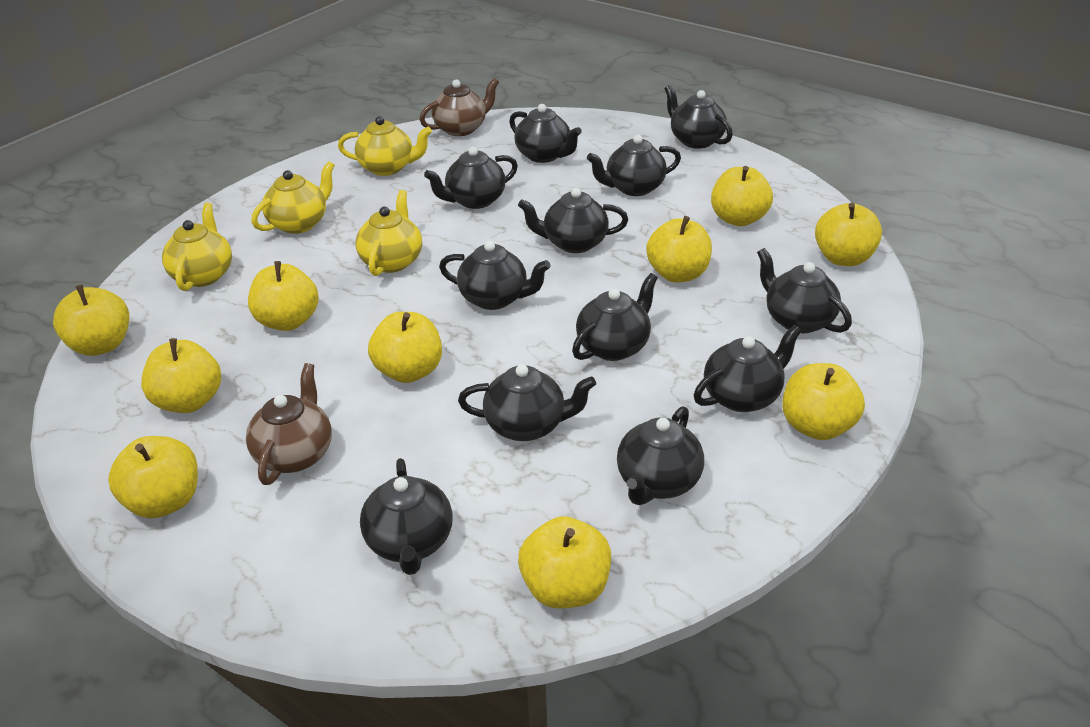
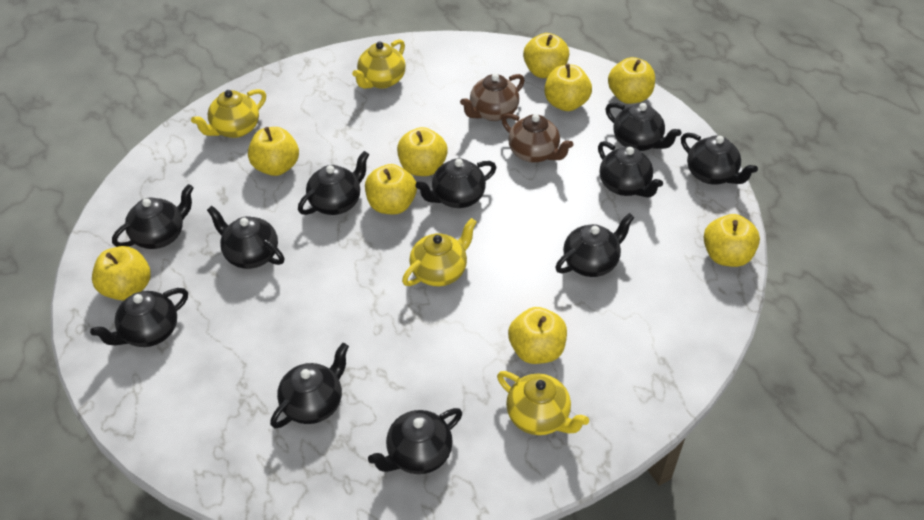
black teapot: 12 -> 11
yellow apple: 10 -> 9

